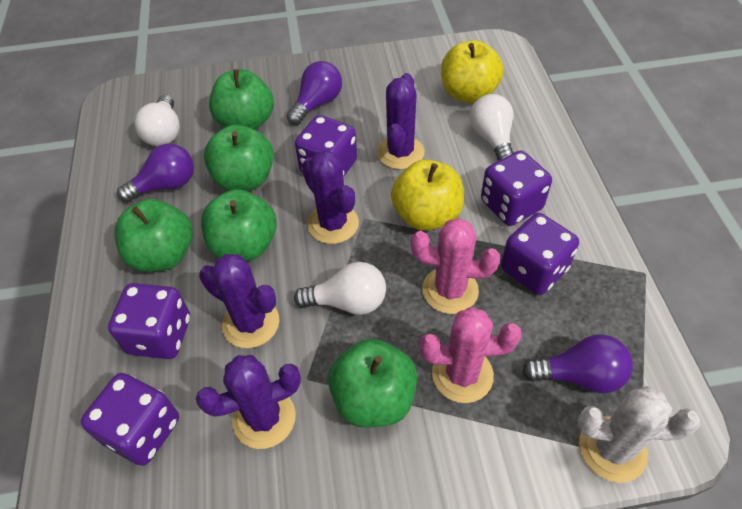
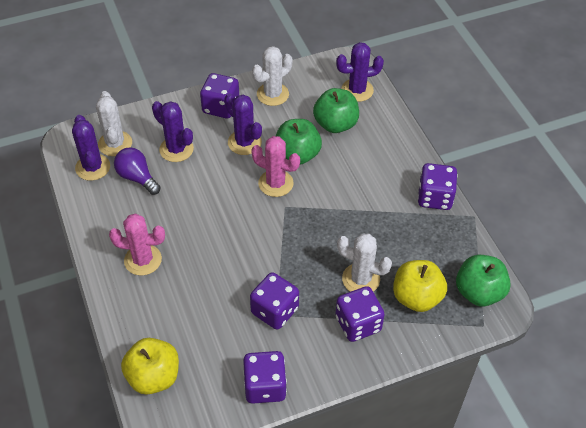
green apple: 5 -> 3
purple light bulb: 3 -> 1
white cactus: 1 -> 3
white light bulb: 3 -> 0

